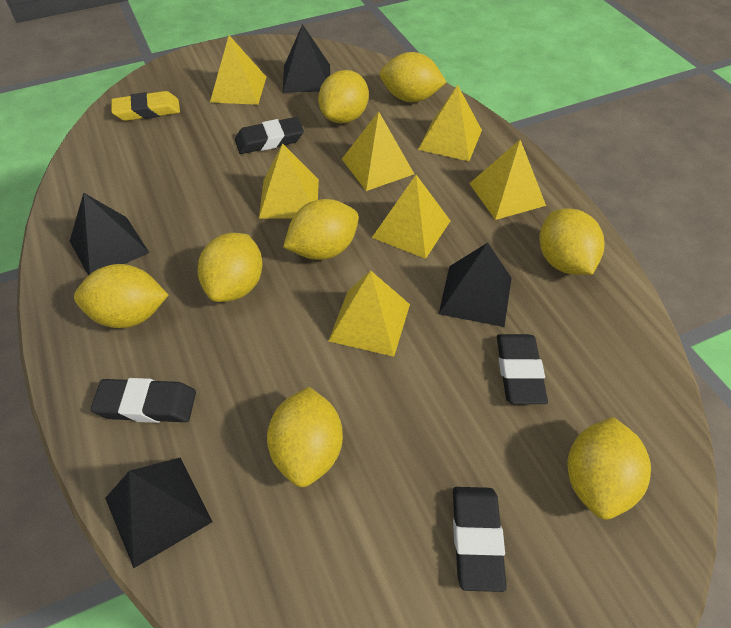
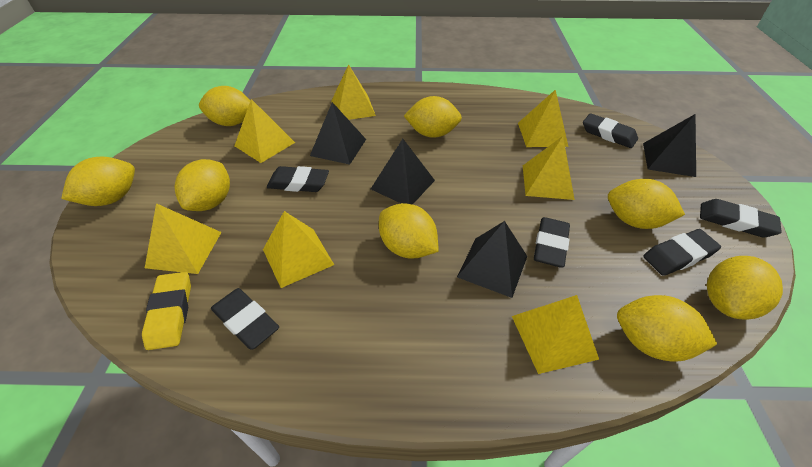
black eraser: 4 -> 6

